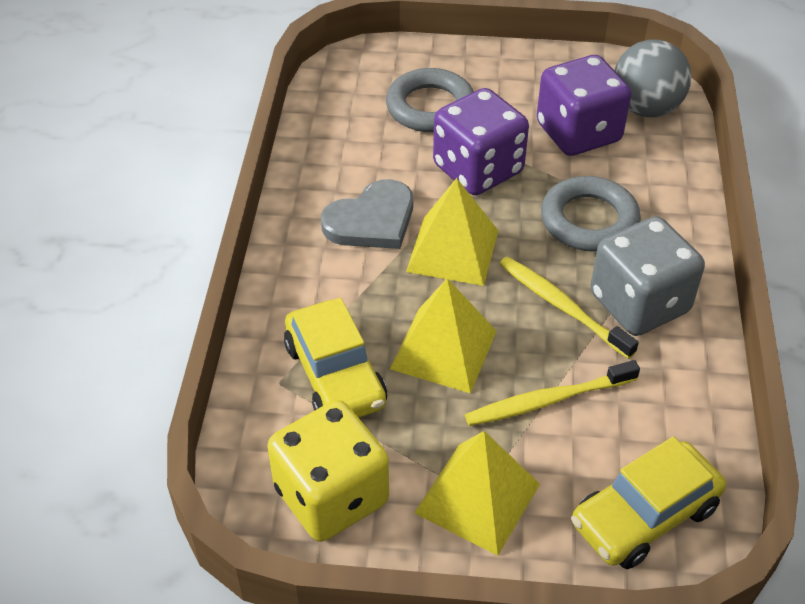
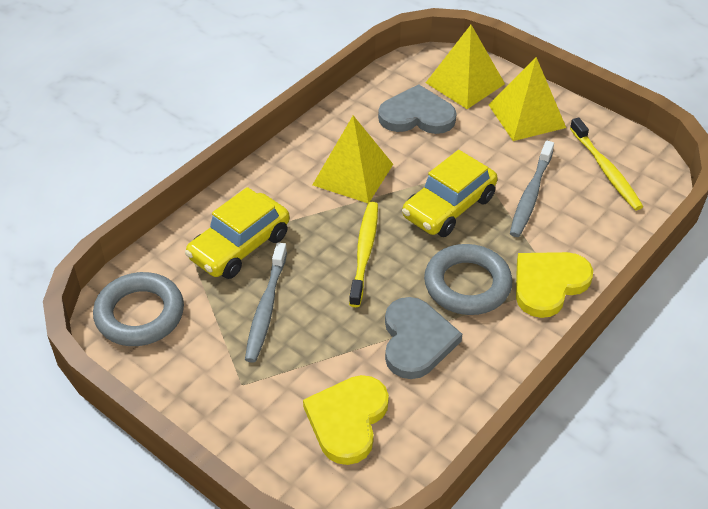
grey ball: 1 -> 0
grey dice: 1 -> 0
grey heart: 1 -> 2
grey toothbrush: 0 -> 2
purple dice: 2 -> 0
yellow dice: 1 -> 0
yellow heart: 0 -> 2

